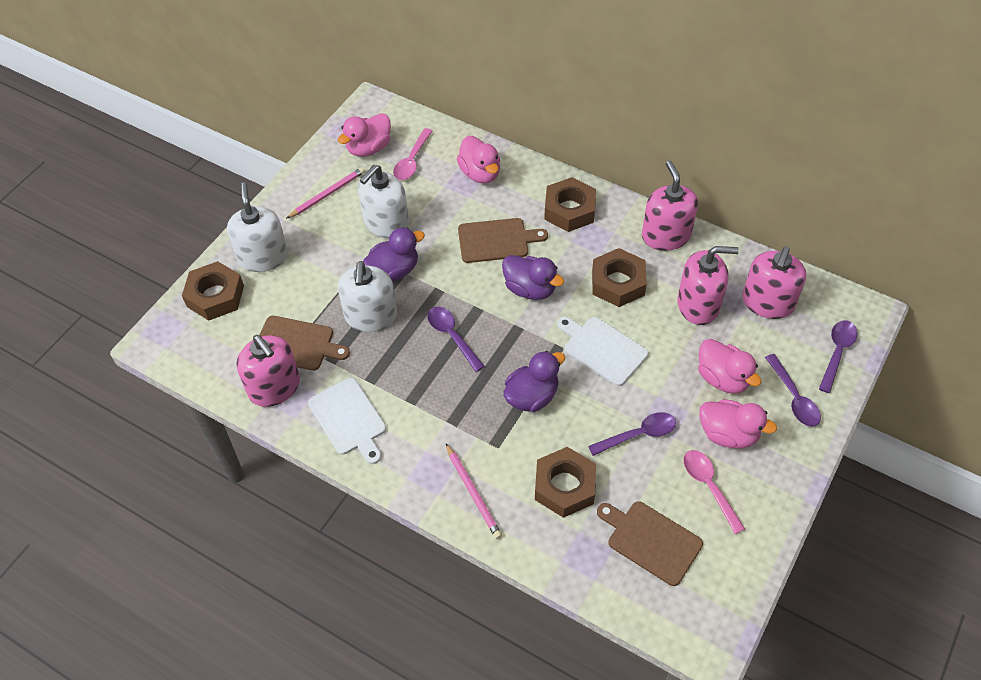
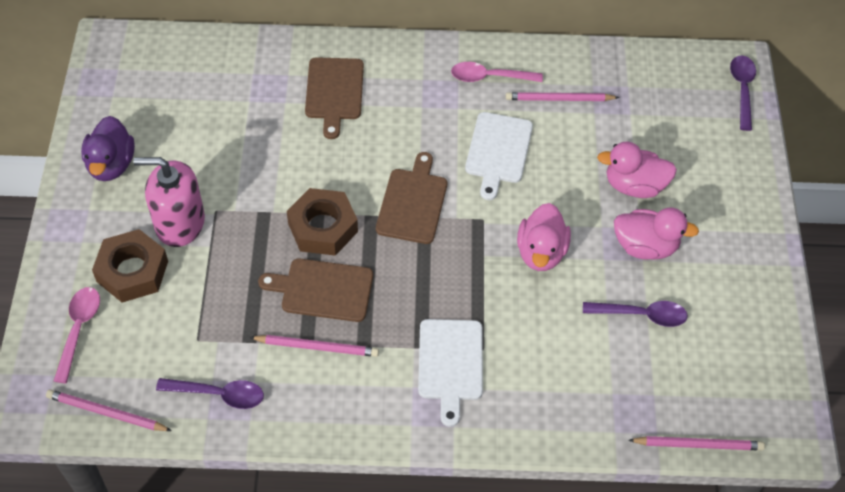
brown nut: 4 -> 2
pink duck: 4 -> 3
pink pencil: 2 -> 4
pink soap dispenser: 4 -> 1
purple duck: 3 -> 1
purple spoon: 4 -> 3
white soap dispenser: 3 -> 0

